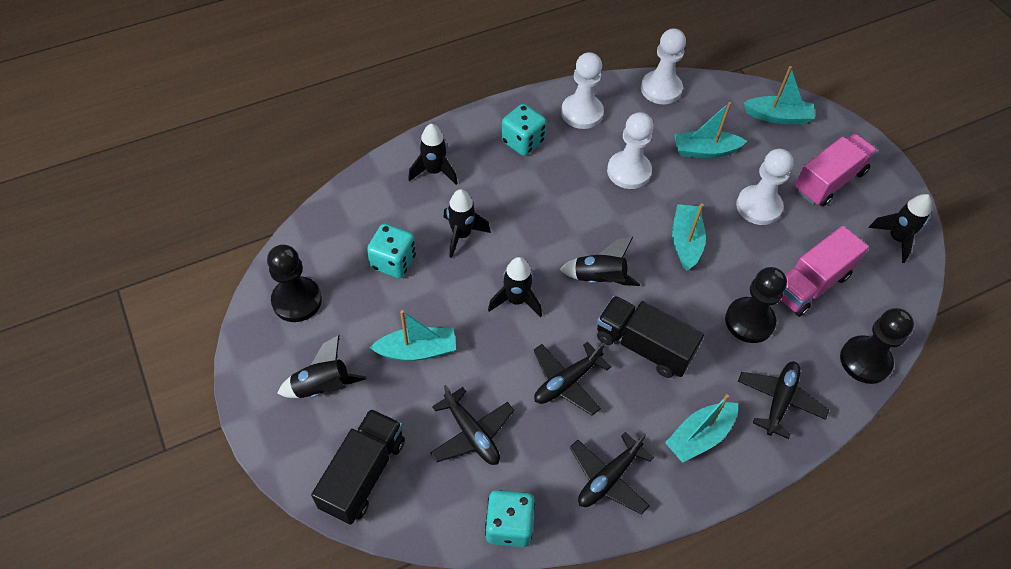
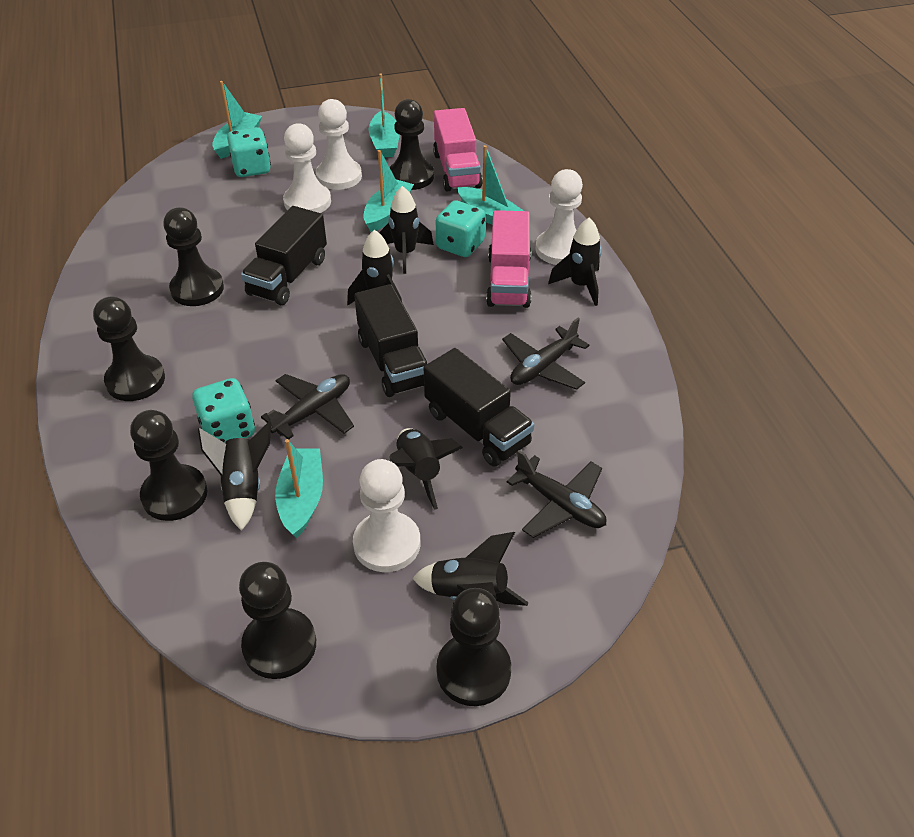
black pawn: 3 -> 6
black plane: 4 -> 3
black truck: 2 -> 3

